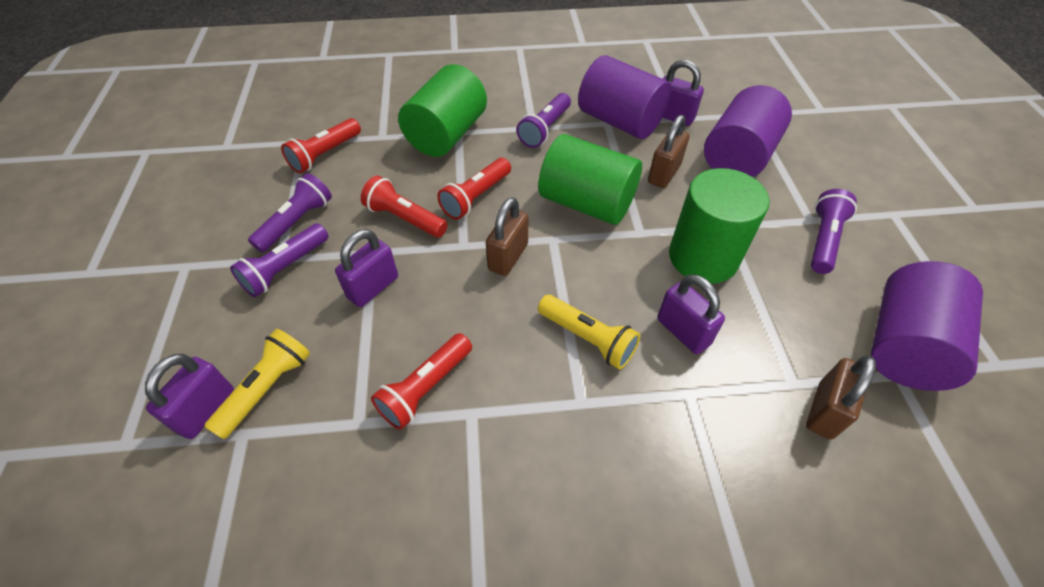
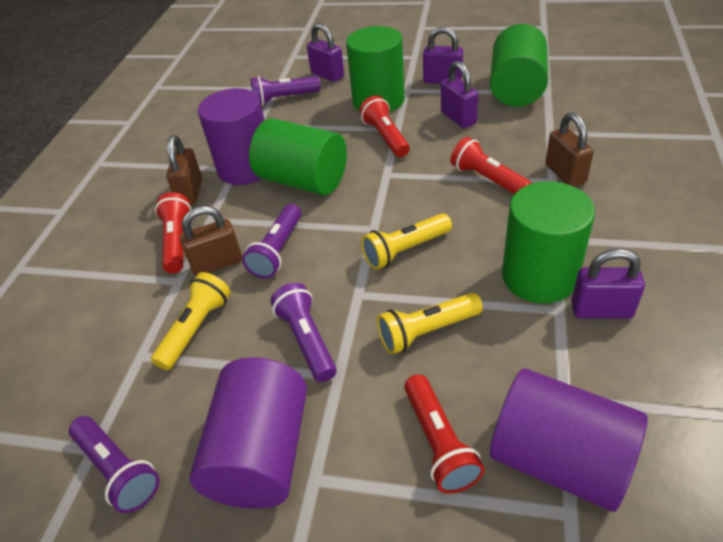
green cylinder: 3 -> 4
yellow flashlight: 2 -> 3

